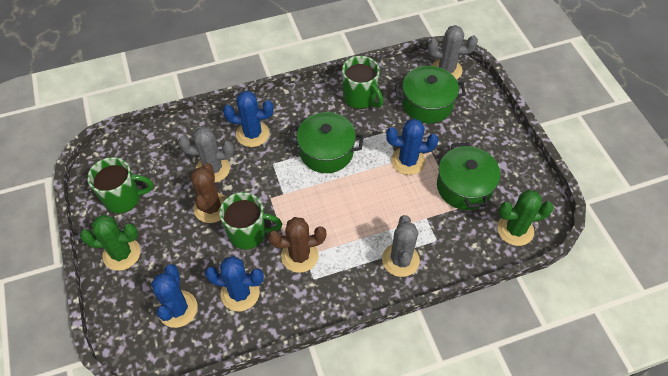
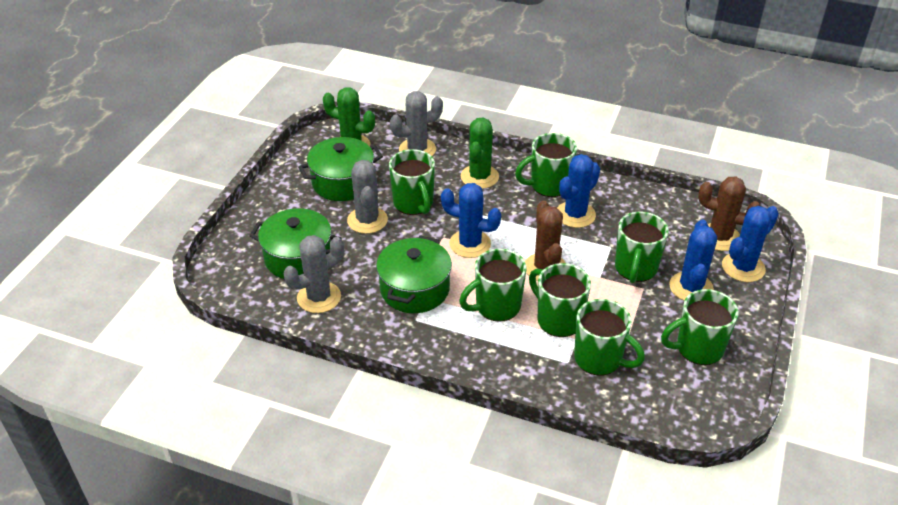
green mug: 3 -> 7

